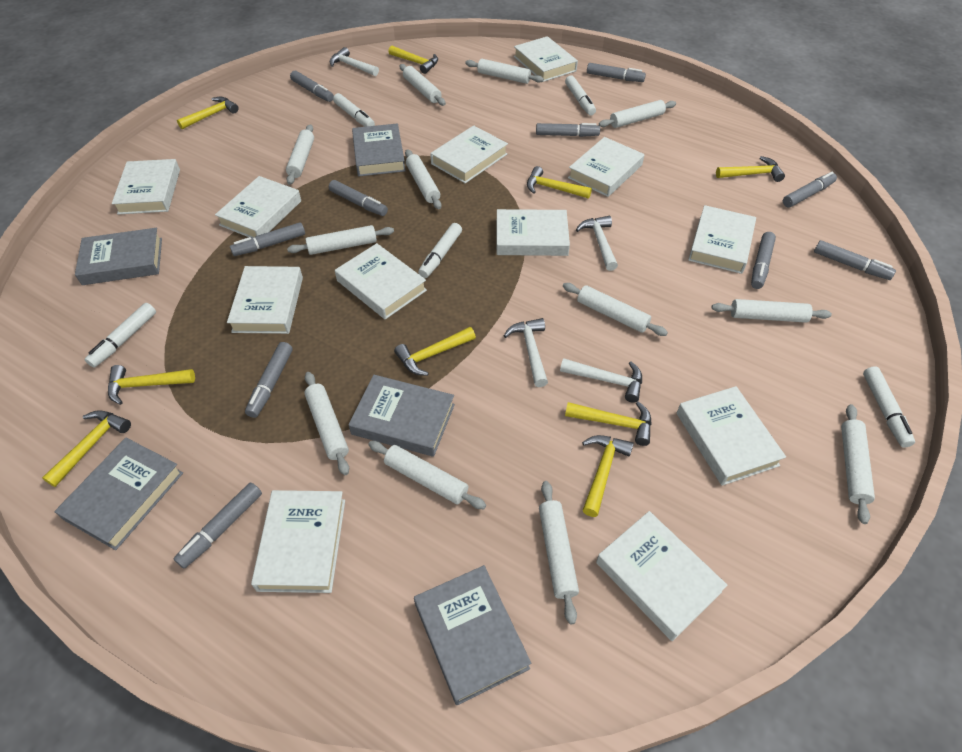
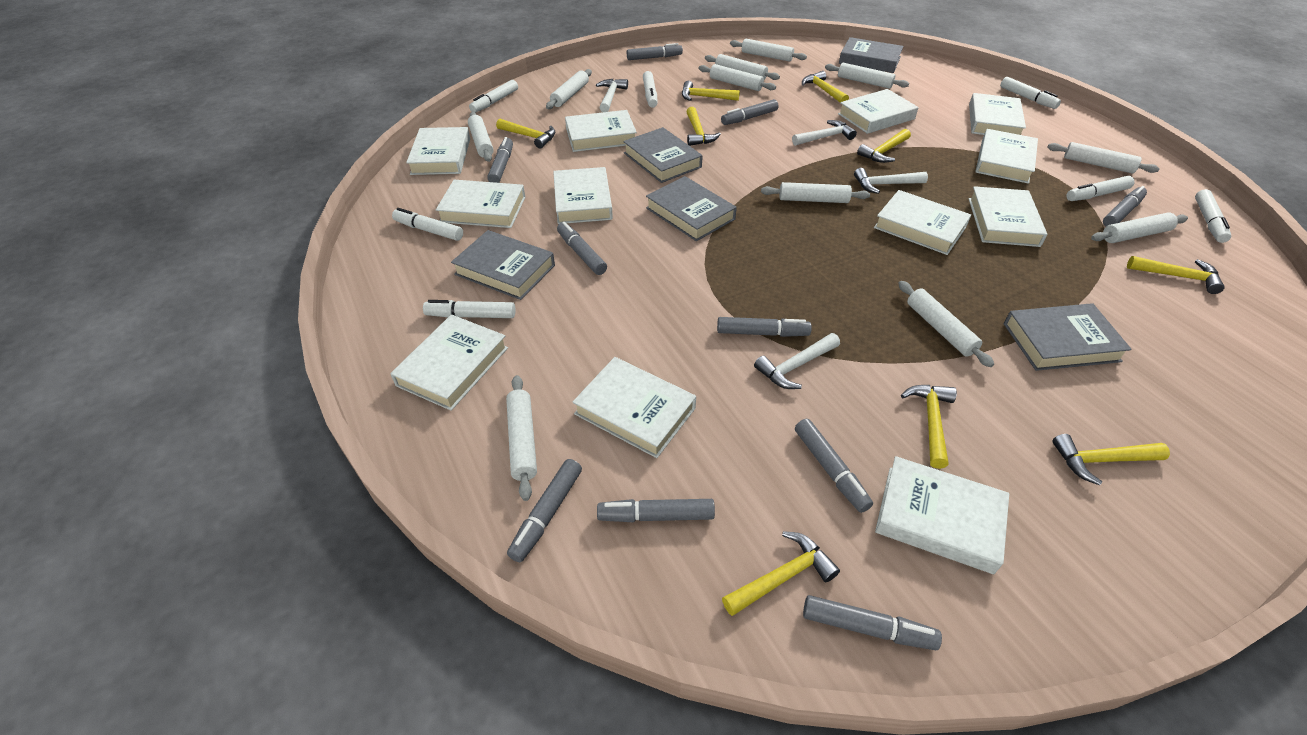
white marker: 5 -> 7
white rolling pin: 12 -> 11

